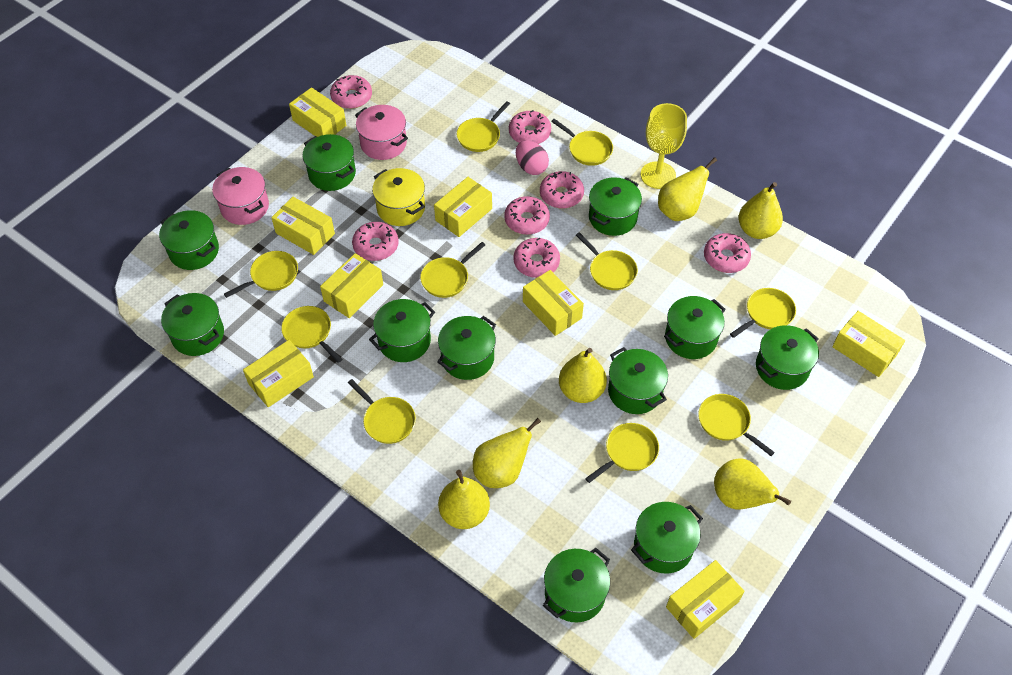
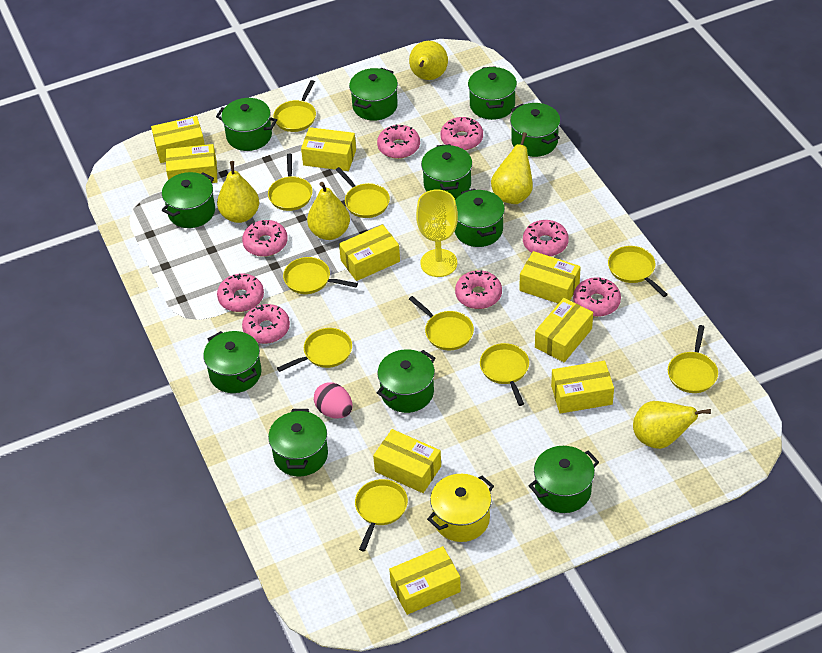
pink donut: 7 -> 8
pink pot: 2 -> 0
yellow box: 8 -> 9
yellow pear: 6 -> 5

